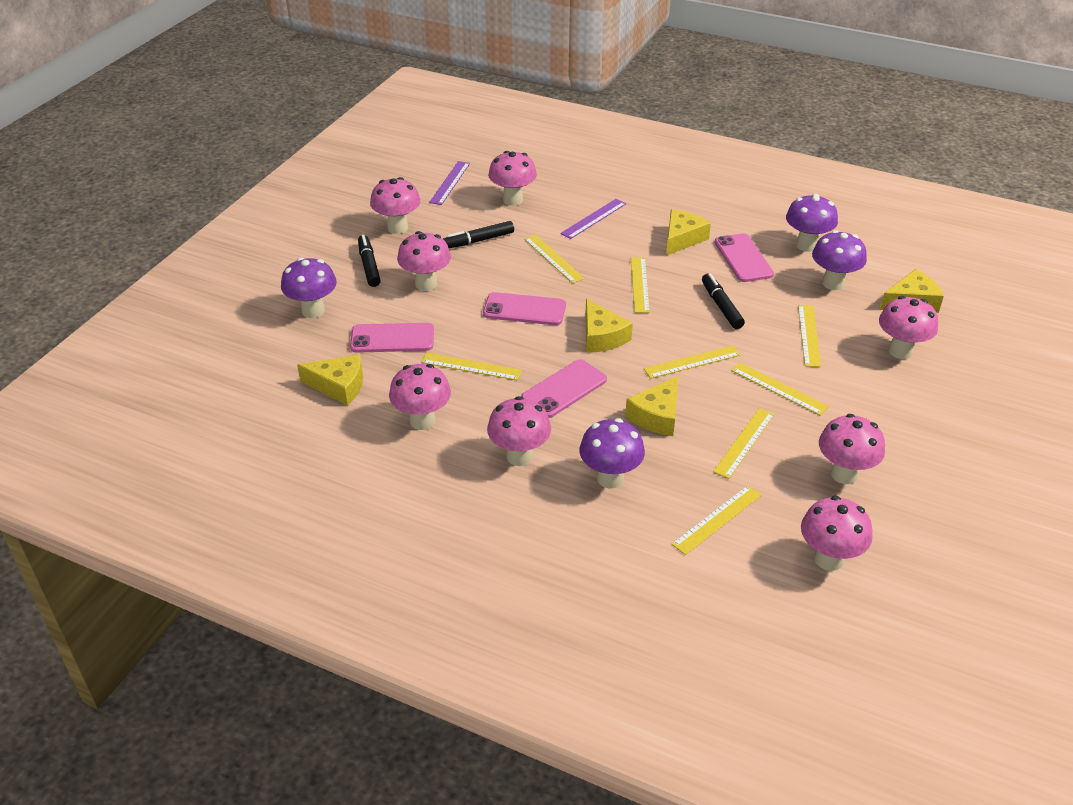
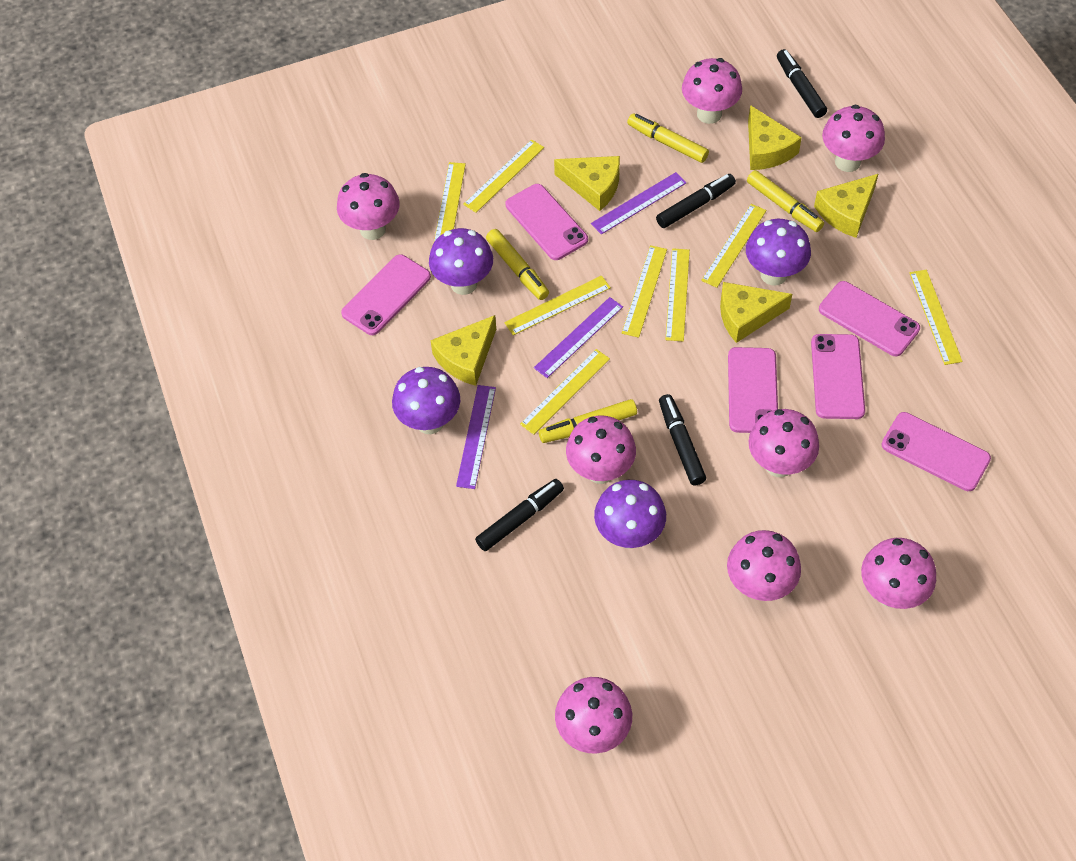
black marker: 3 -> 4
pink phone: 4 -> 6
purple ruler: 2 -> 3
yellow marker: 0 -> 4

